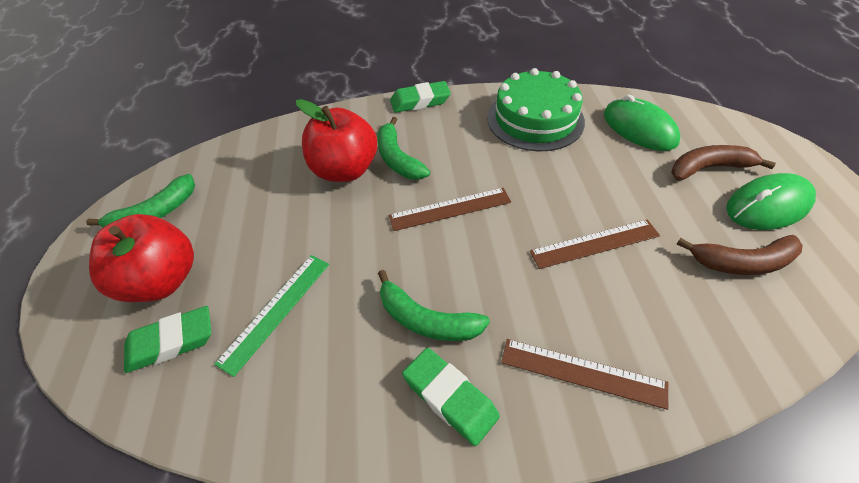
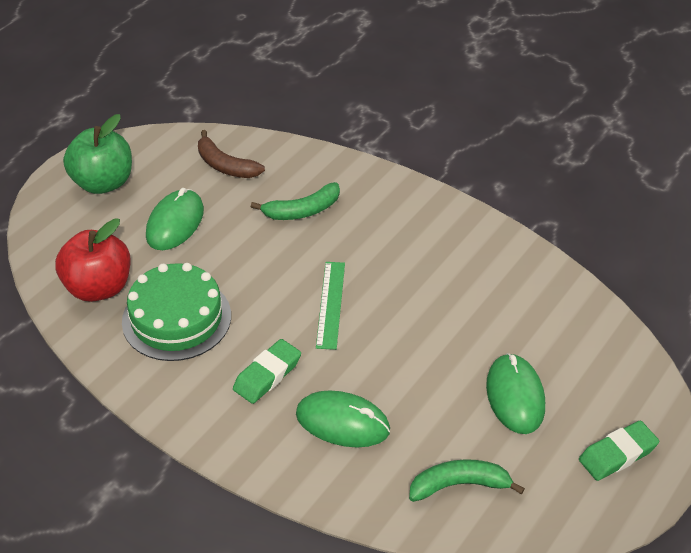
brown banana: 2 -> 1
brown ruler: 3 -> 0
green apple: 0 -> 1
green banana: 3 -> 2
green eraser: 3 -> 2
green mouse: 2 -> 3
red apple: 2 -> 1

